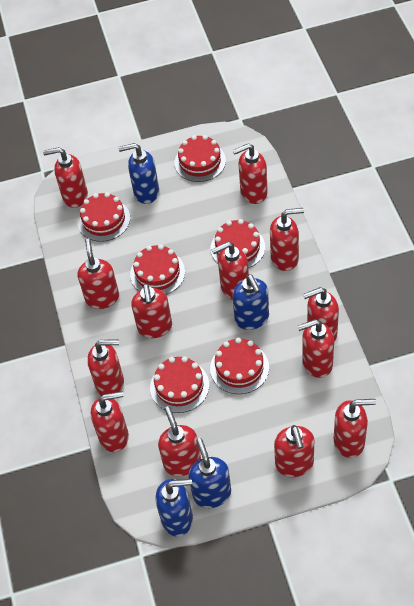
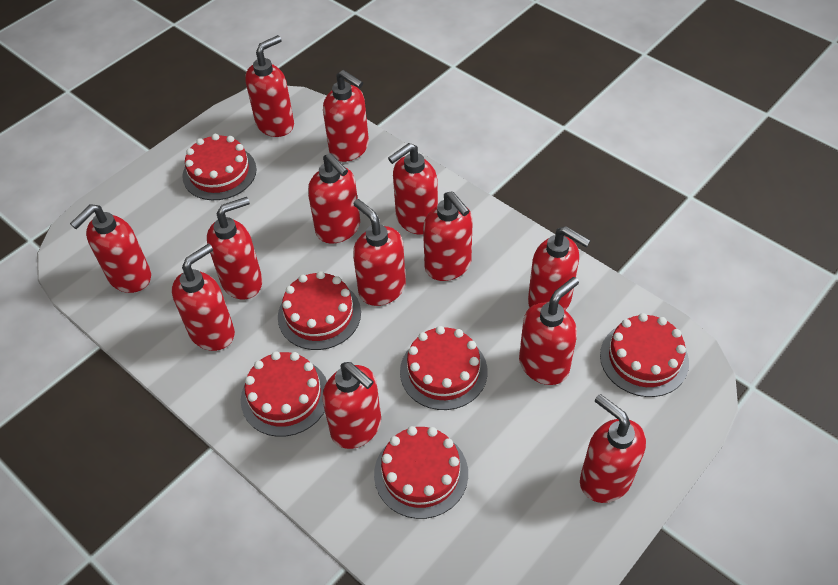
blue soap dispenser: 4 -> 0

